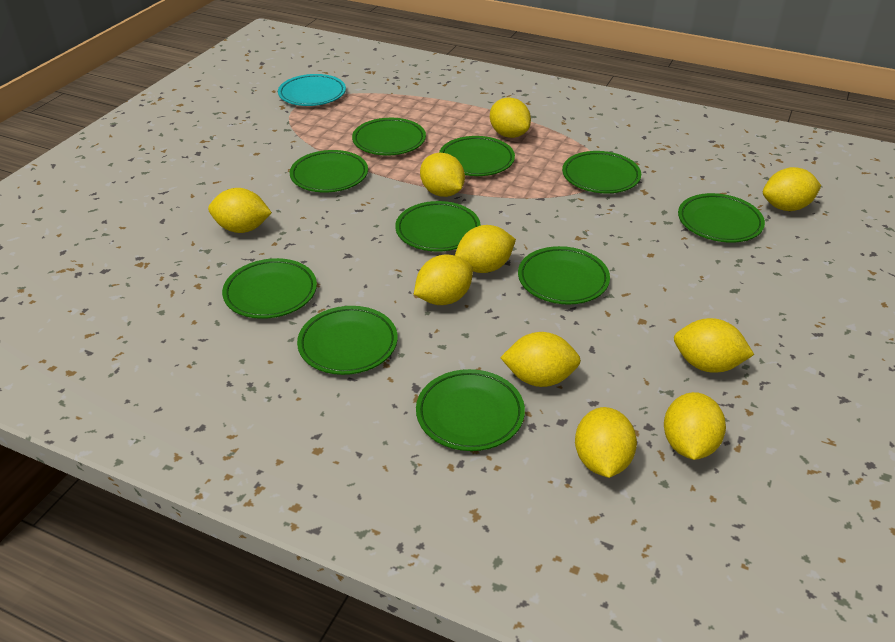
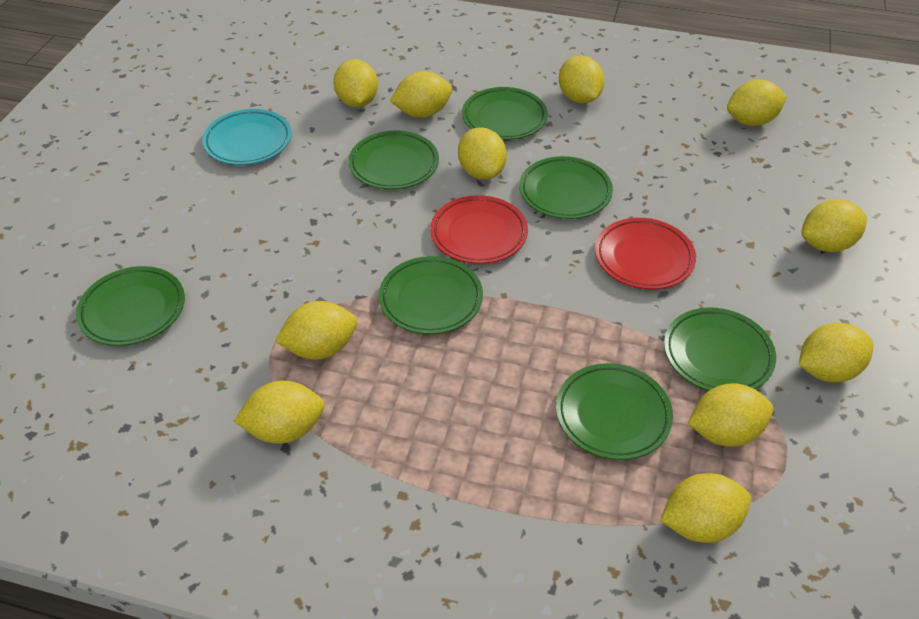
green plate: 10 -> 7
red plate: 0 -> 2
yellow lemon: 10 -> 11

